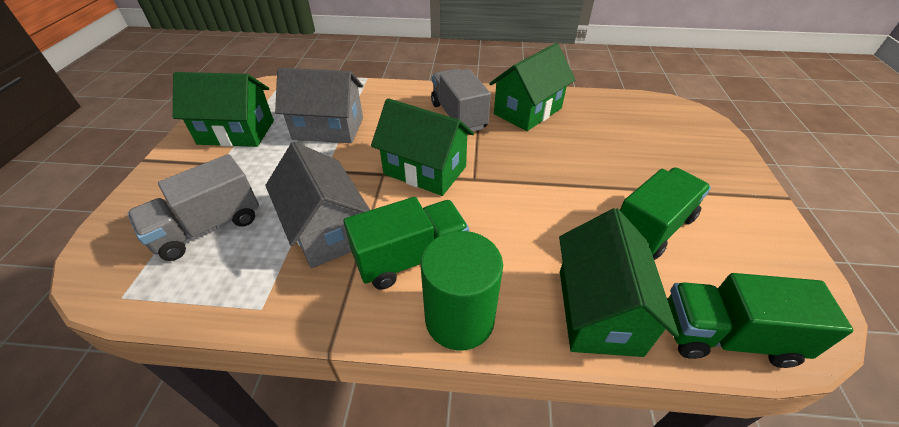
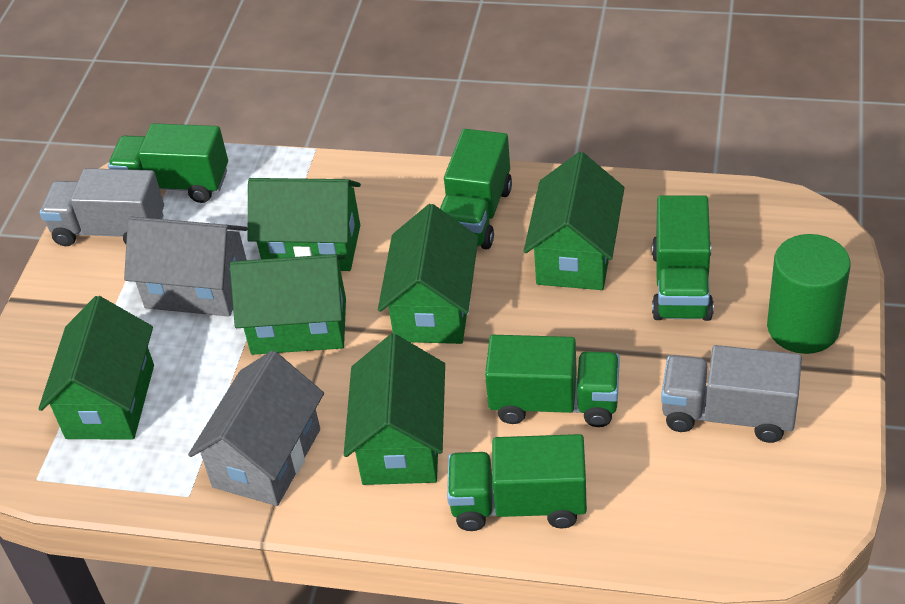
green house: 4 -> 6
green truck: 3 -> 5

